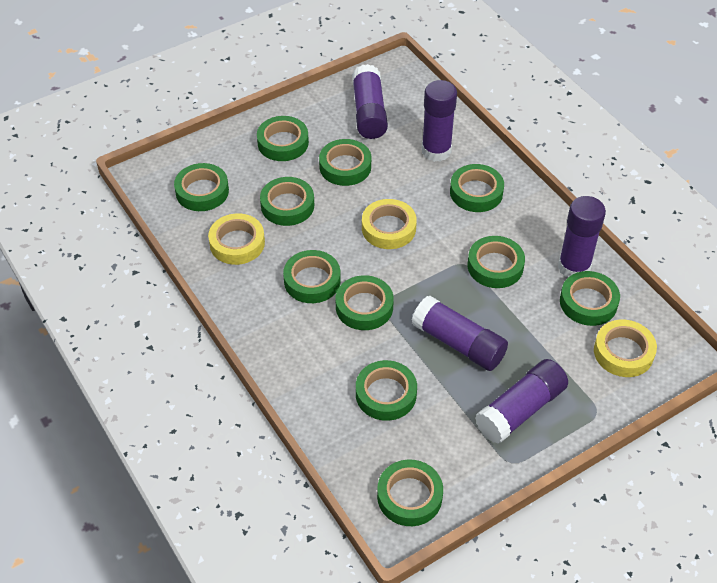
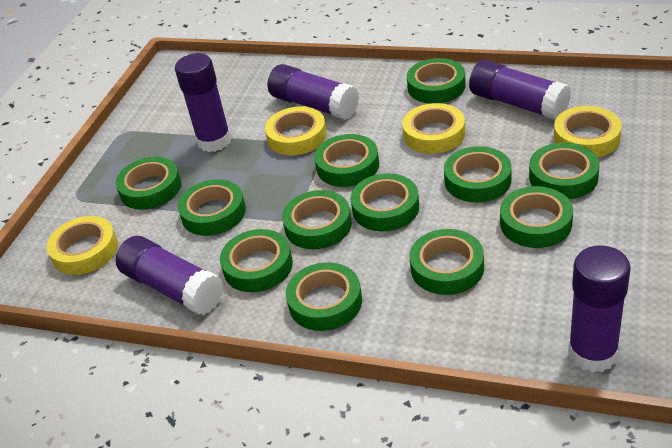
green tape: 11 -> 12
yellow tape: 3 -> 4

